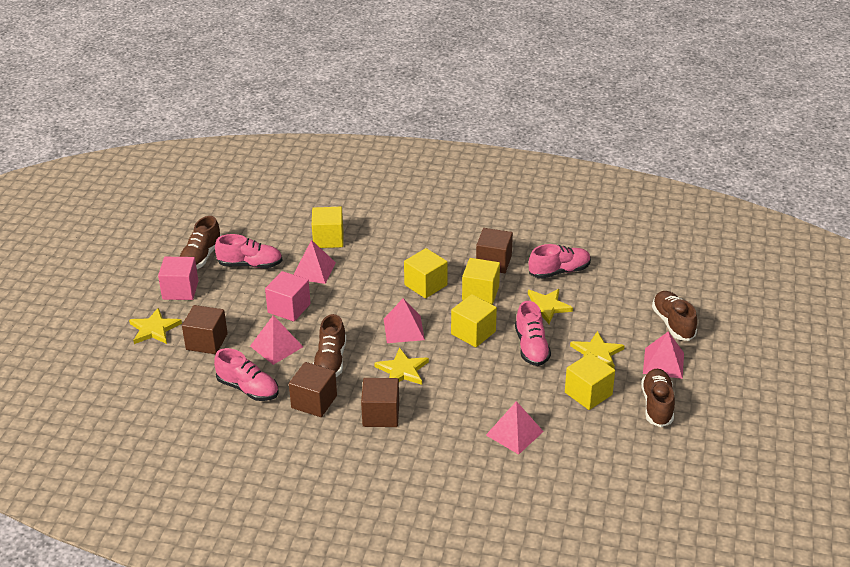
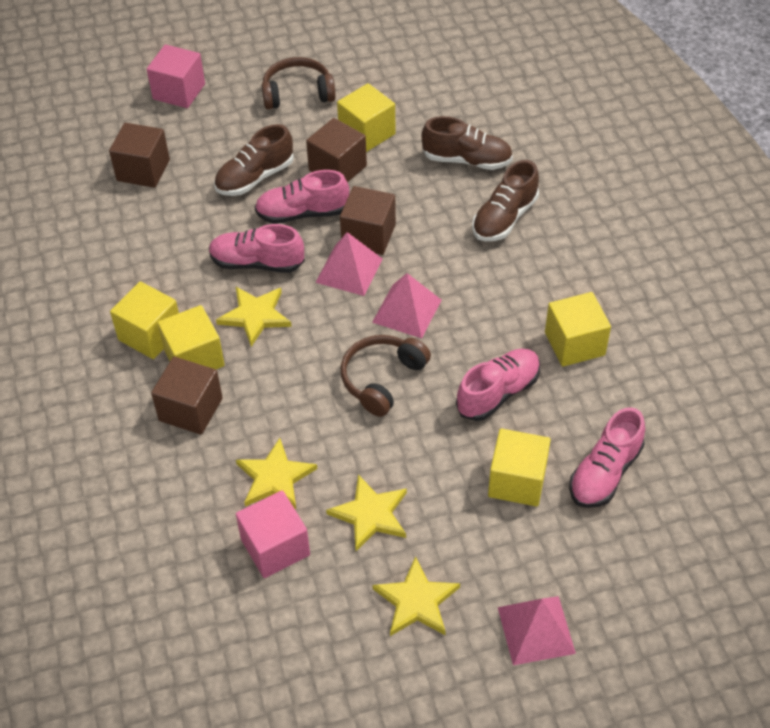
brown headphones: 0 -> 2
brown shoe: 4 -> 3
pink pyramid: 5 -> 3

